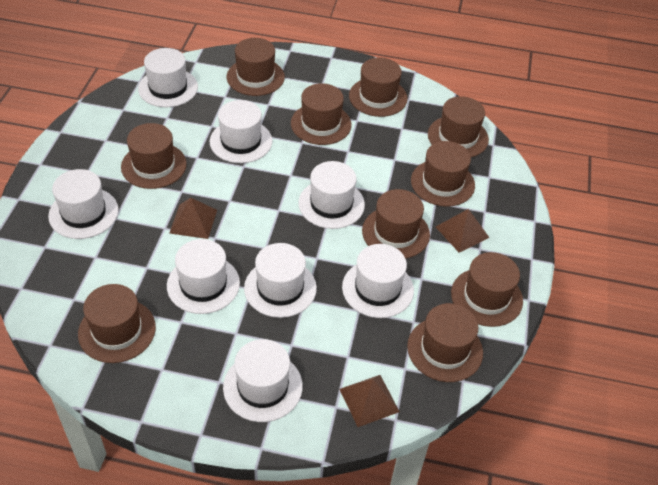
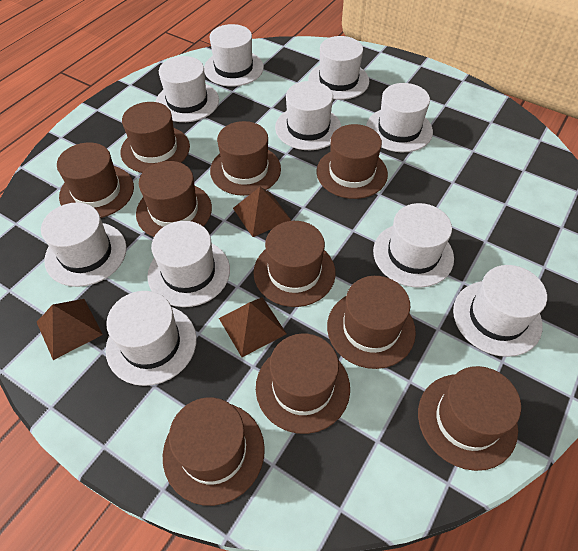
white hat: 8 -> 10

